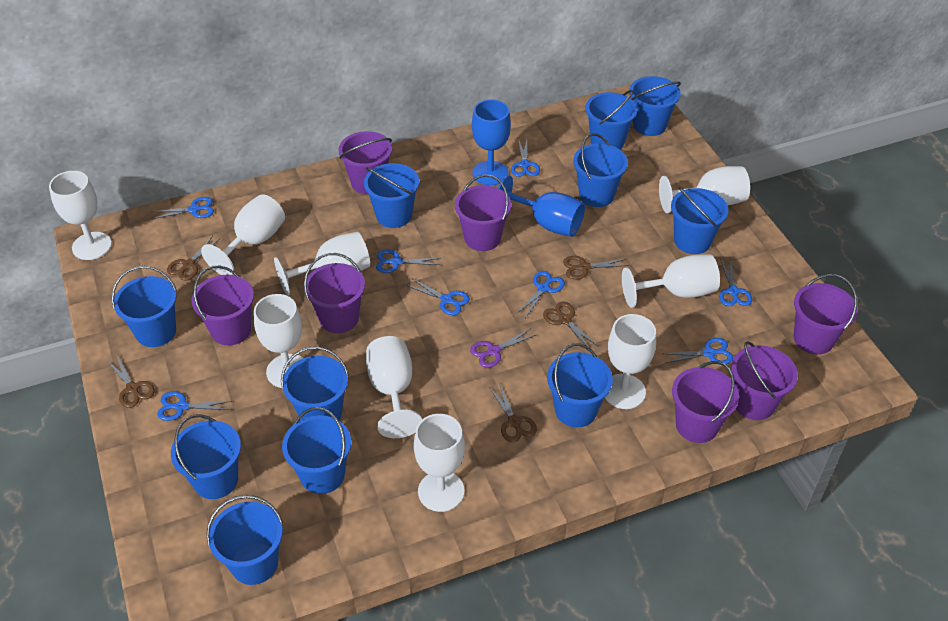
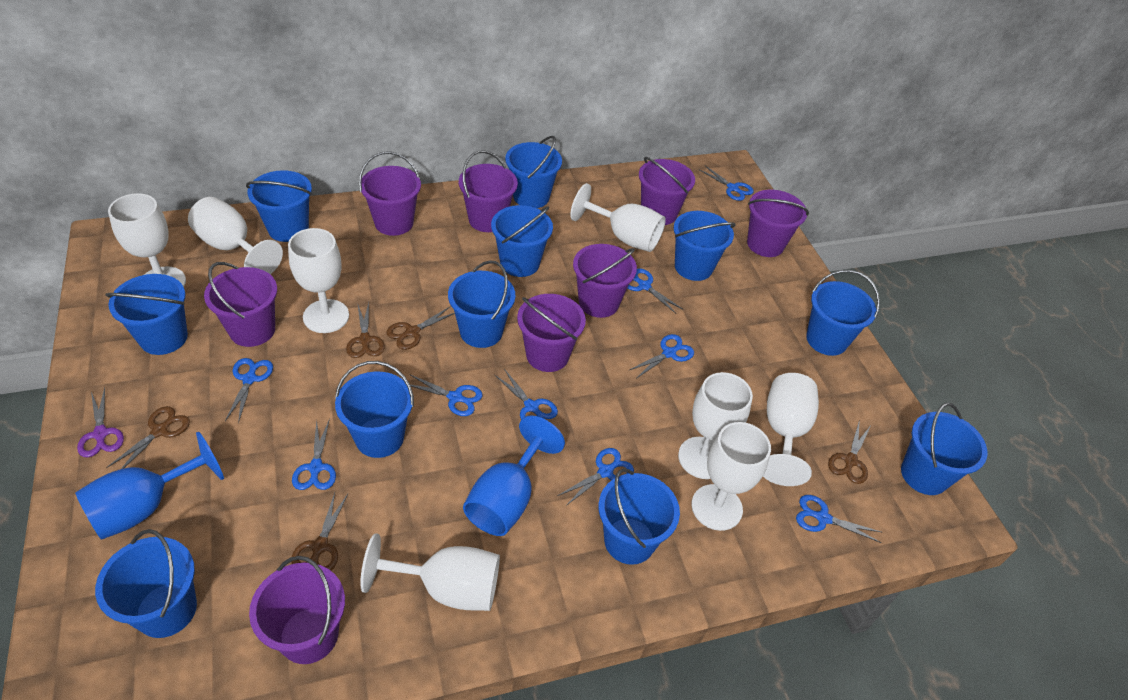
blue scissors: 8 -> 9
purple bucket: 7 -> 8
white goblet: 9 -> 8

